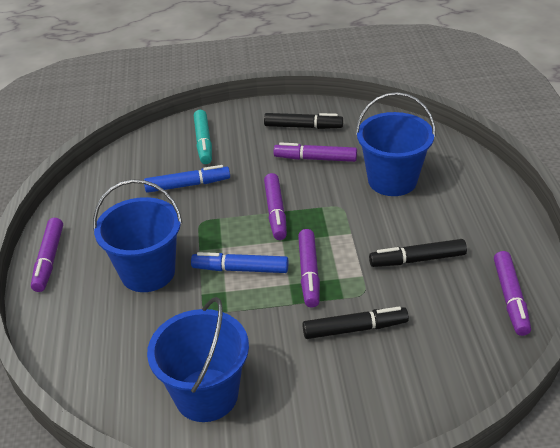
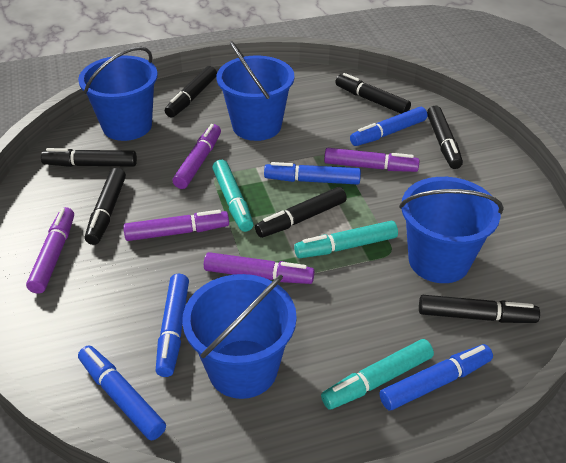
black marker: 3 -> 7
blue bucket: 3 -> 4
blue marker: 2 -> 5
turquoise marker: 1 -> 3

